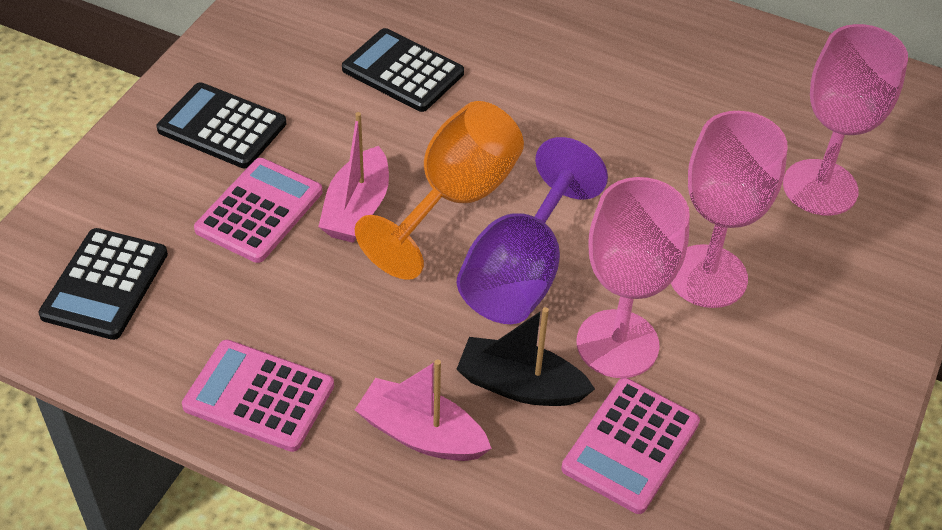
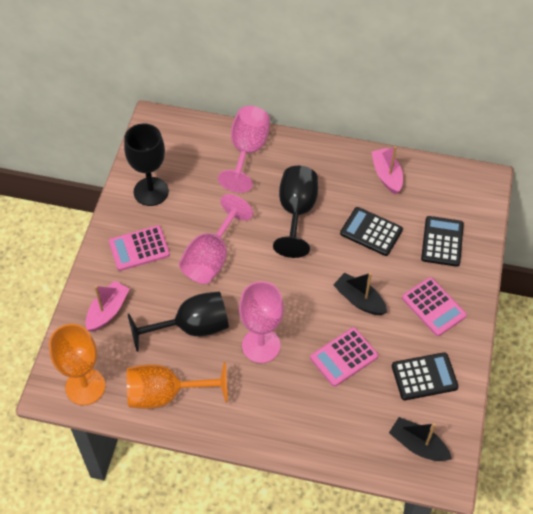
black boat: 1 -> 2
black goblet: 0 -> 3
orange goblet: 1 -> 2
purple goblet: 1 -> 0

